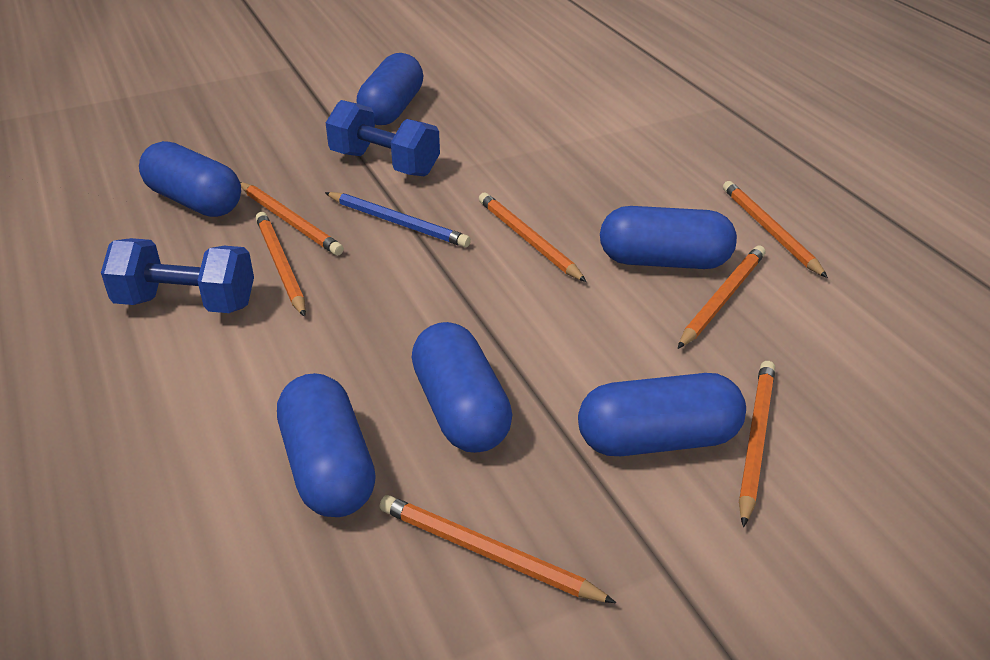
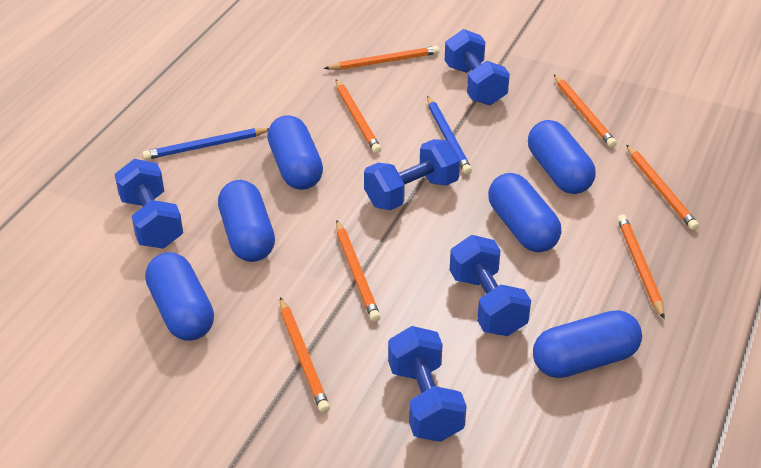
blue dumbbell: 2 -> 5
blue pencil: 1 -> 2

